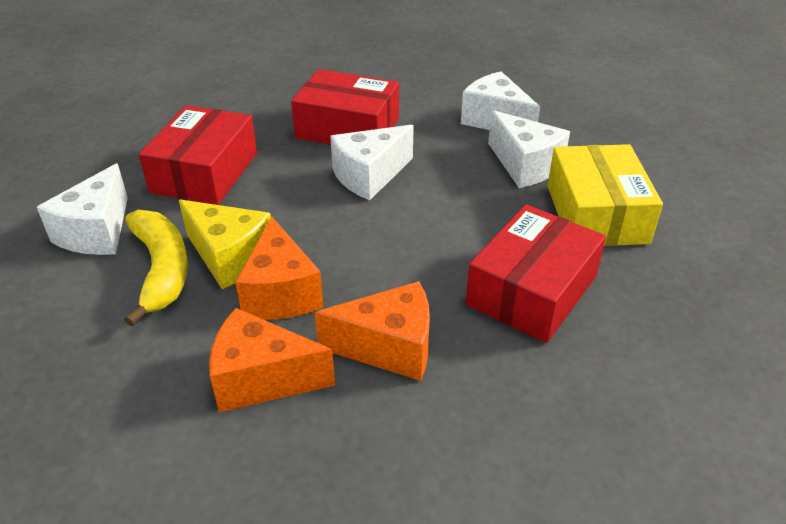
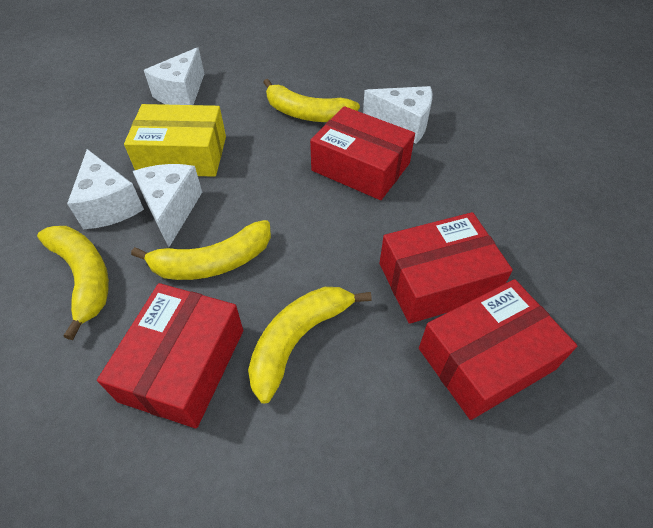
orange cheese: 3 -> 0
red box: 3 -> 4
yellow banana: 1 -> 4
yellow cheese: 1 -> 0

